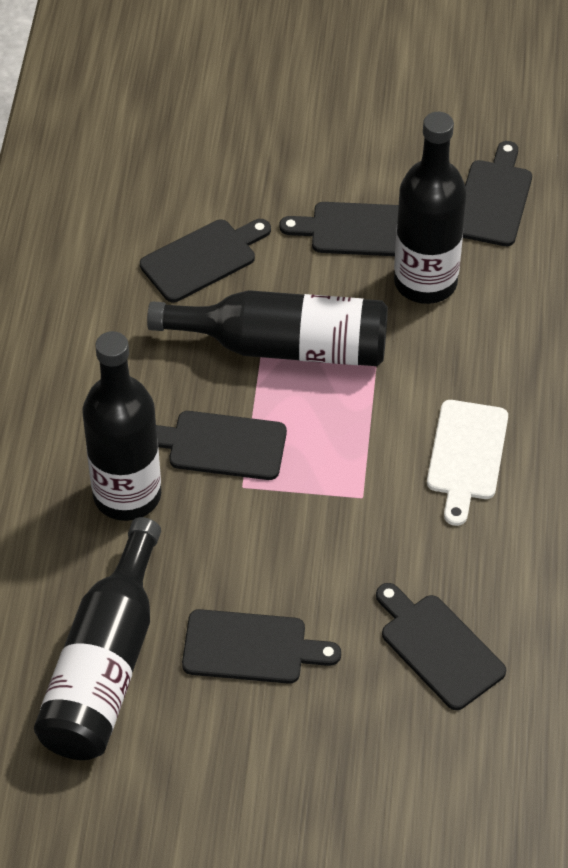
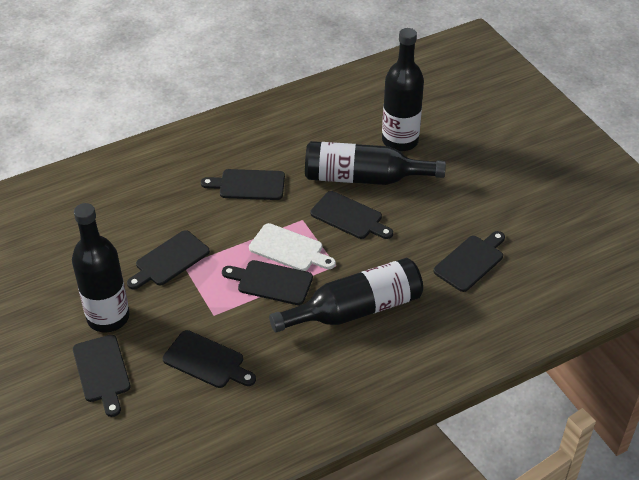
black cutting board: 6 -> 7

